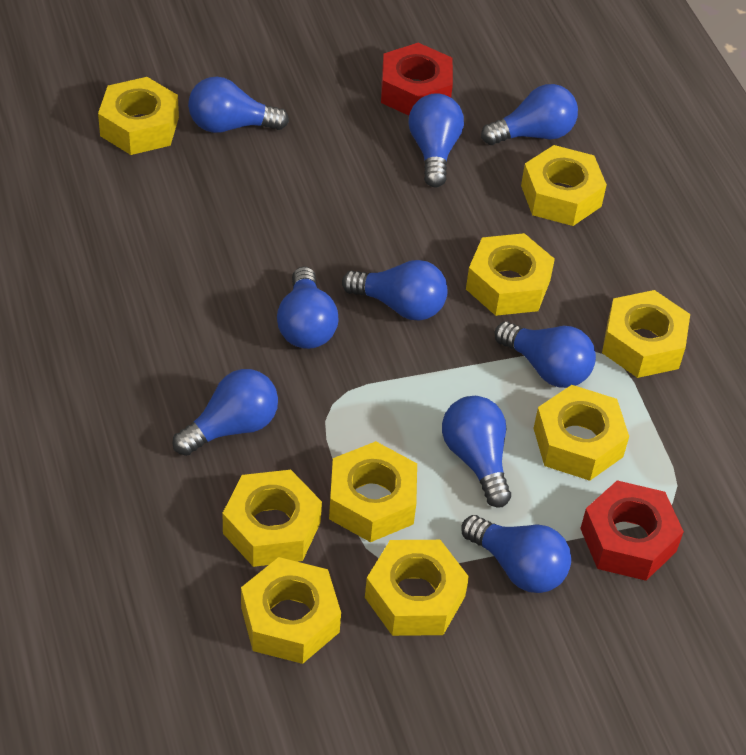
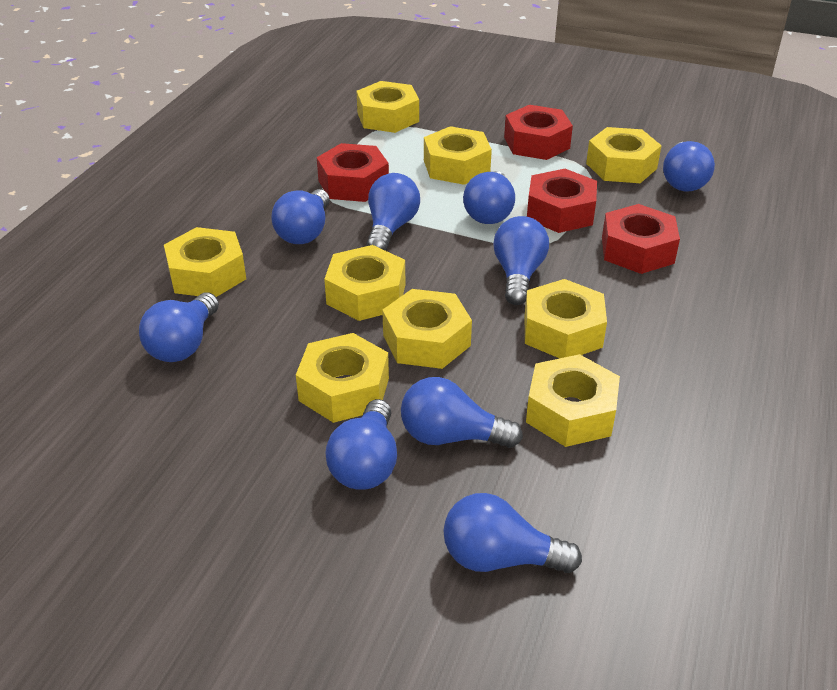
red nut: 2 -> 4

